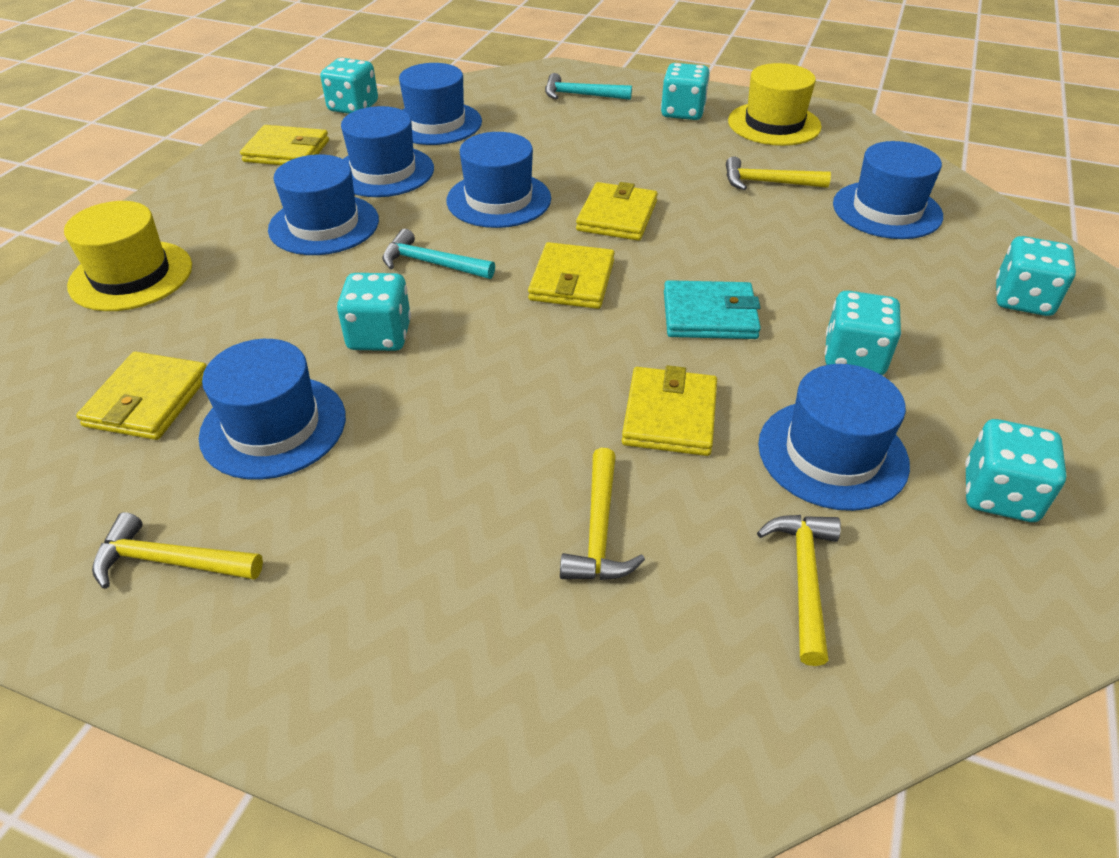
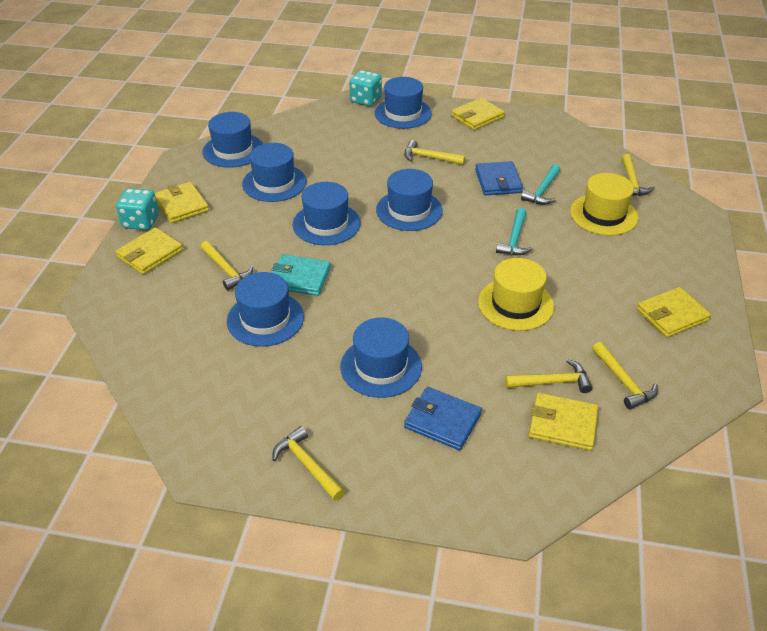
blue wallet: 0 -> 2
turquoise dice: 6 -> 2
yellow hammer: 4 -> 6

